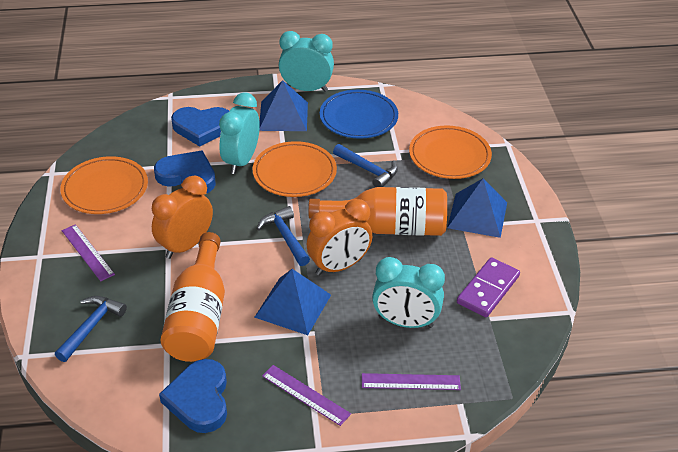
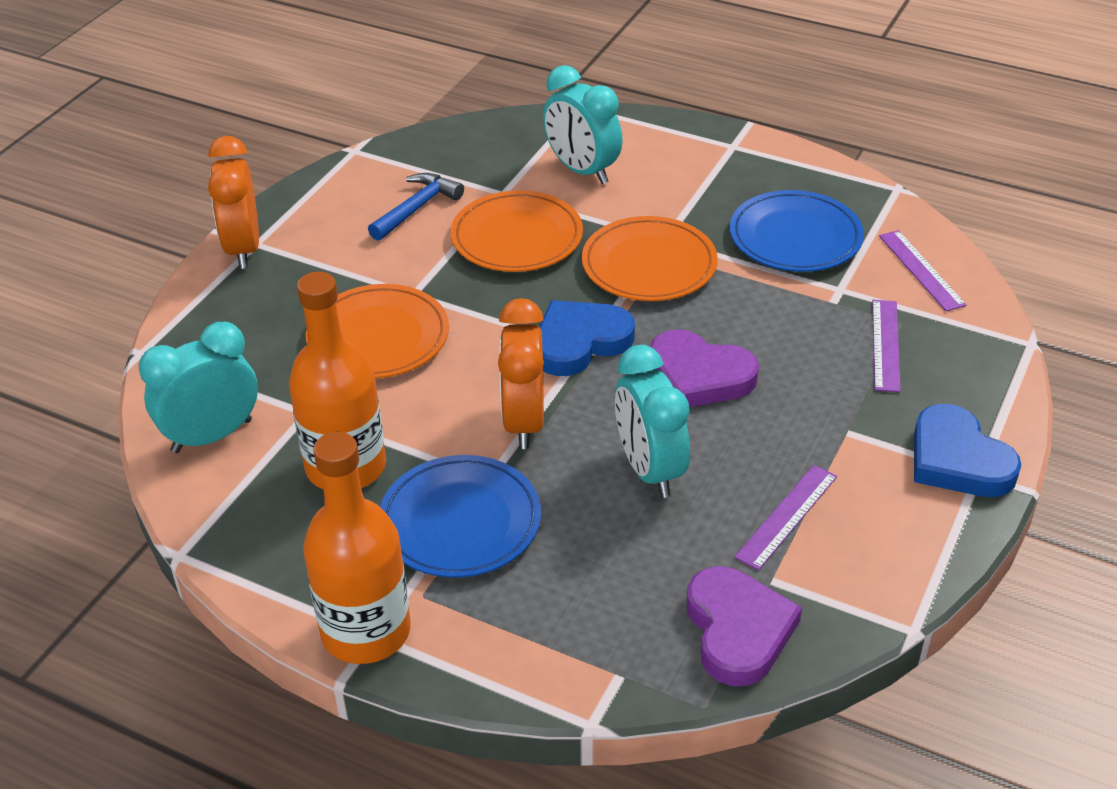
blue hammer: 3 -> 1
blue heart: 3 -> 2
blue plate: 1 -> 2
blue pyramid: 3 -> 0
purple domino: 1 -> 0
purple heart: 0 -> 2

